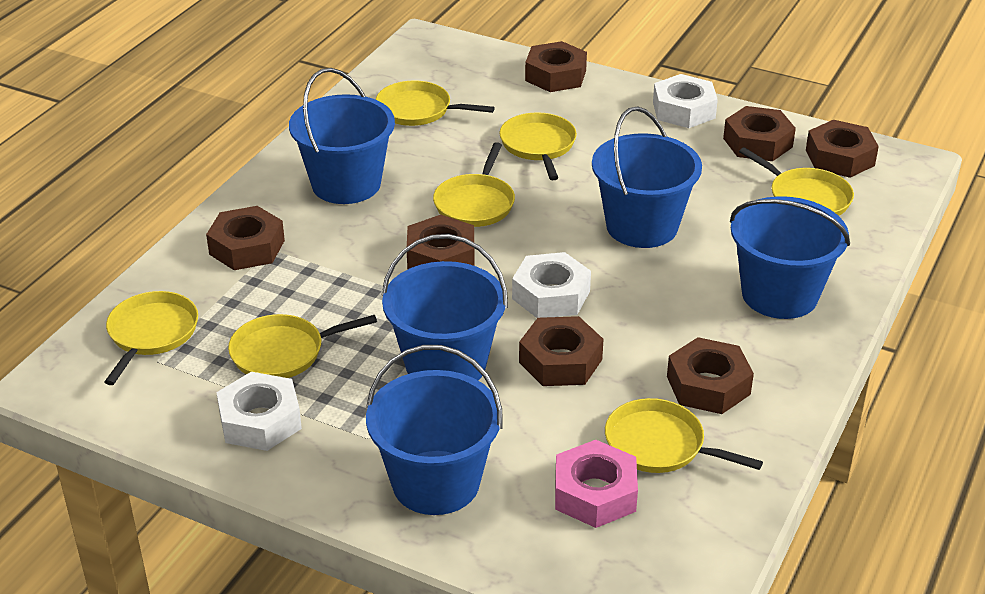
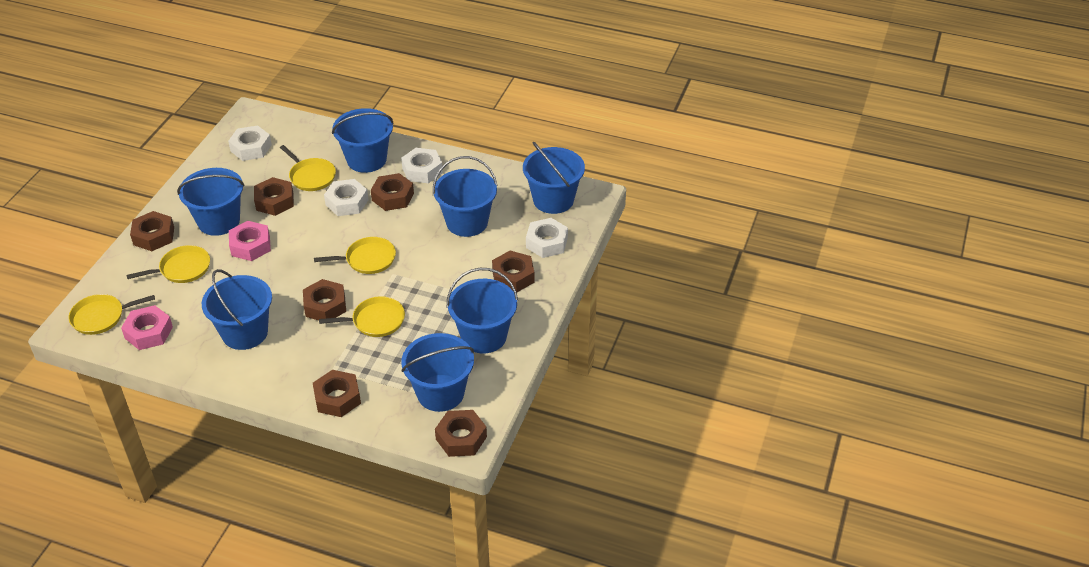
blue bucket: 5 -> 7
pink nut: 1 -> 2
white nut: 3 -> 4
yellow pan: 7 -> 5

